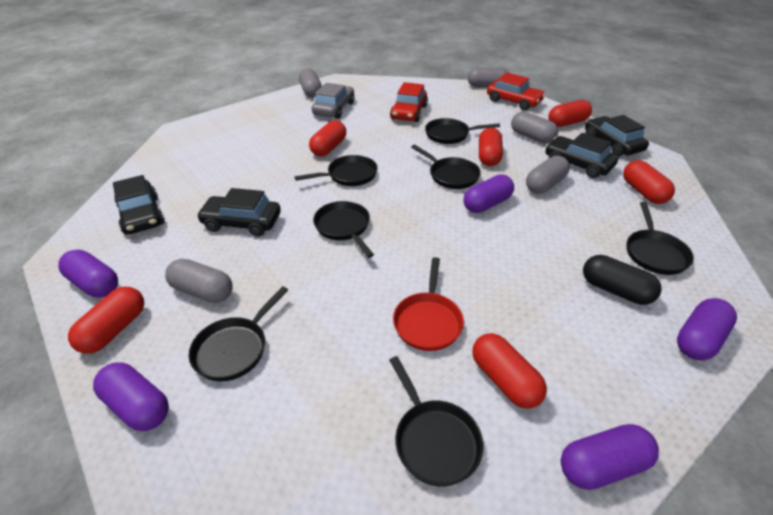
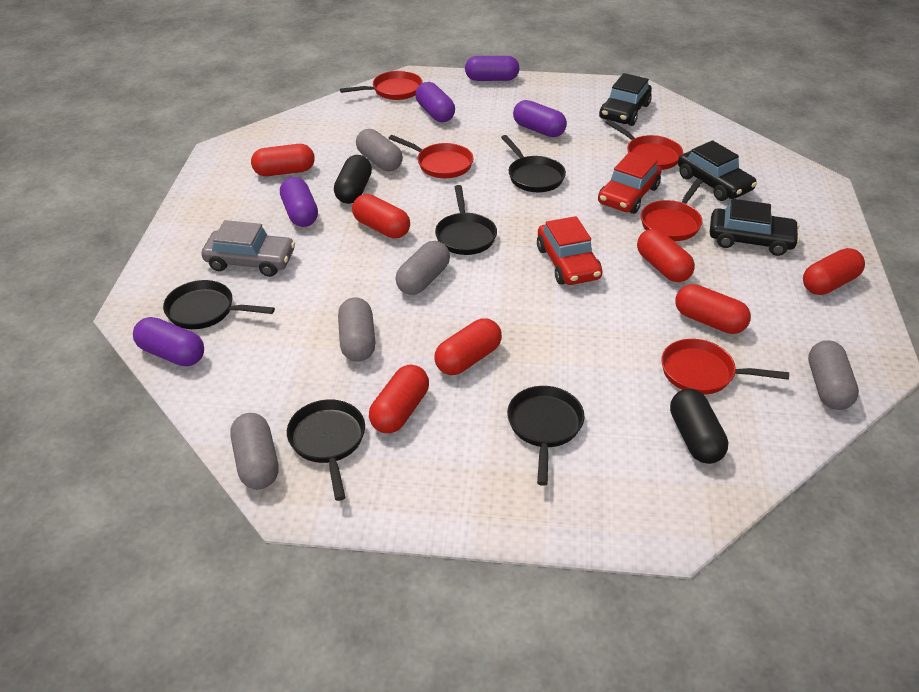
black capsule: 1 -> 2
black car: 4 -> 3
black pan: 7 -> 5
red capsule: 6 -> 7
red pan: 1 -> 5

